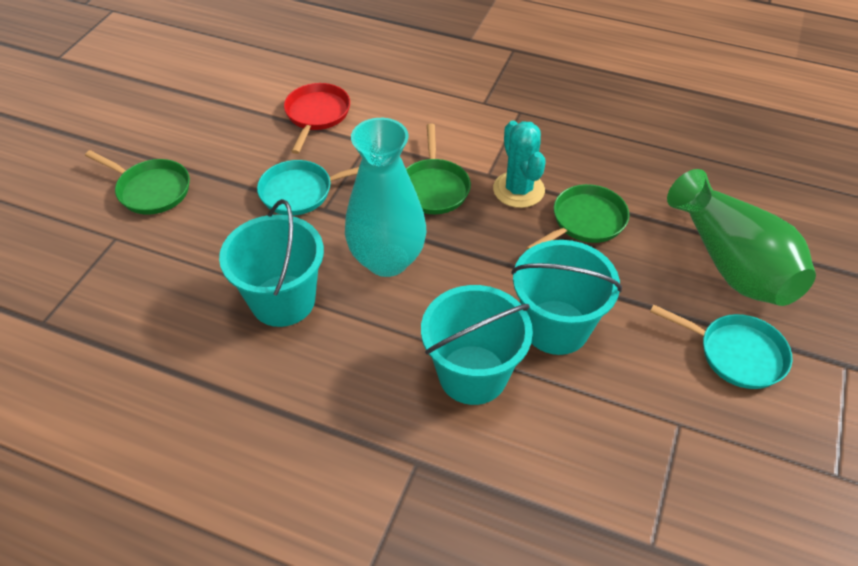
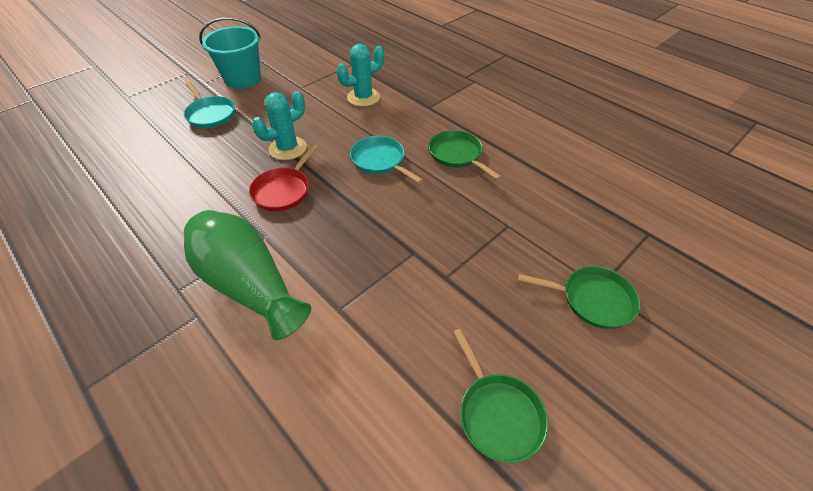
turquoise bucket: 3 -> 1
turquoise cactus: 1 -> 2
turquoise vase: 1 -> 0

